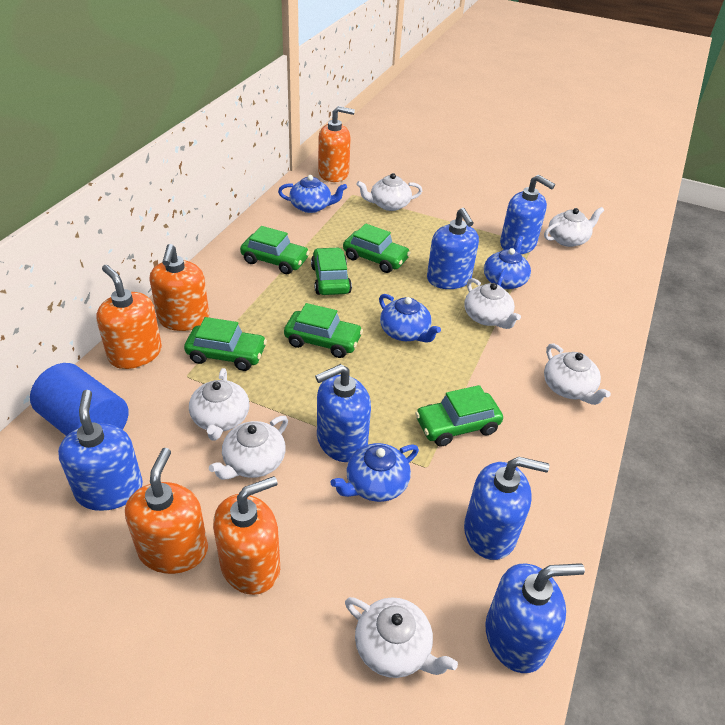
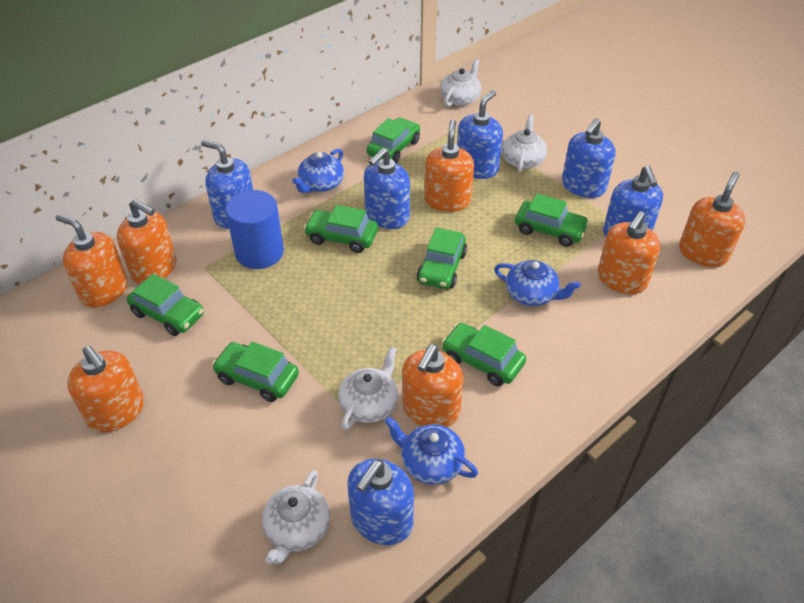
blue teapot: 4 -> 3
green car: 6 -> 7
orange soap dispenser: 5 -> 7
white teapot: 7 -> 4

